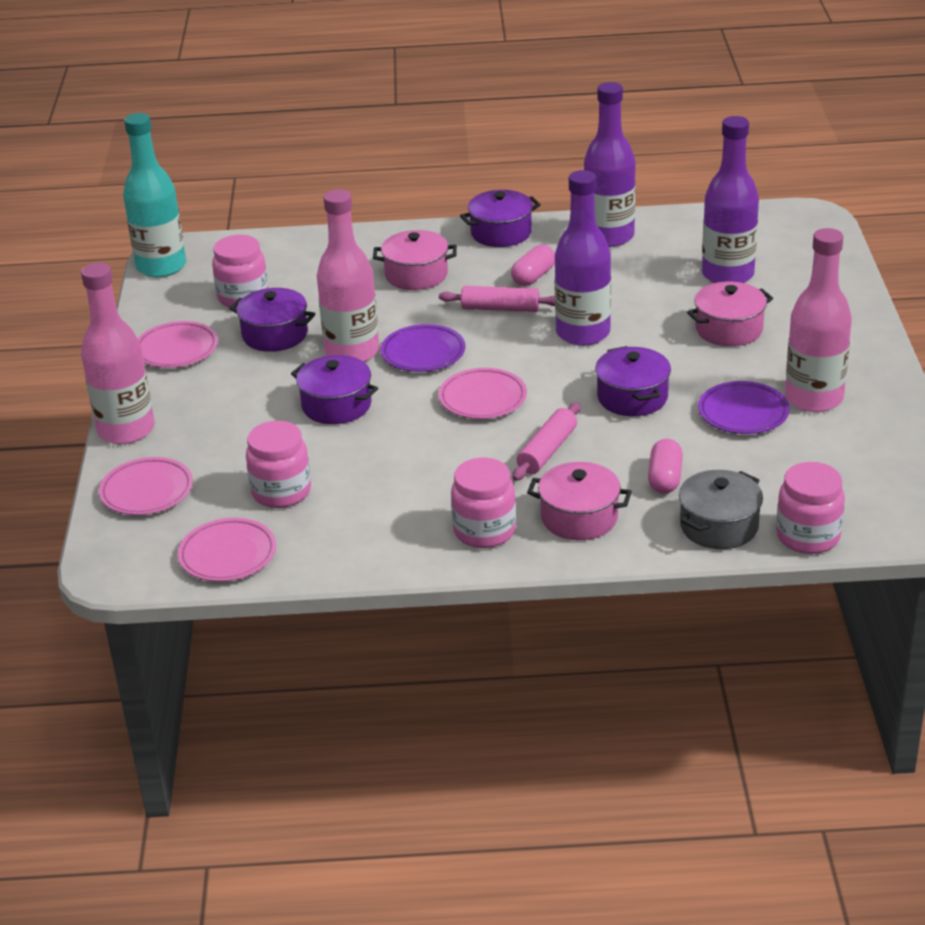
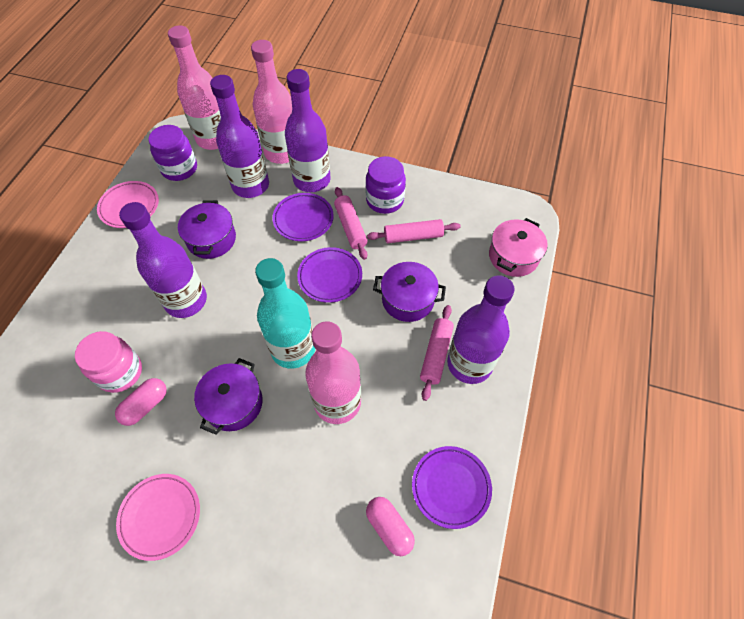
grey pot: 1 -> 0
pink jar: 4 -> 1
pink plate: 4 -> 2
pink pot: 3 -> 1
pink rolling pin: 2 -> 3
purple bottle: 3 -> 4
purple jar: 0 -> 2
purple plate: 2 -> 3
purple pot: 4 -> 3

